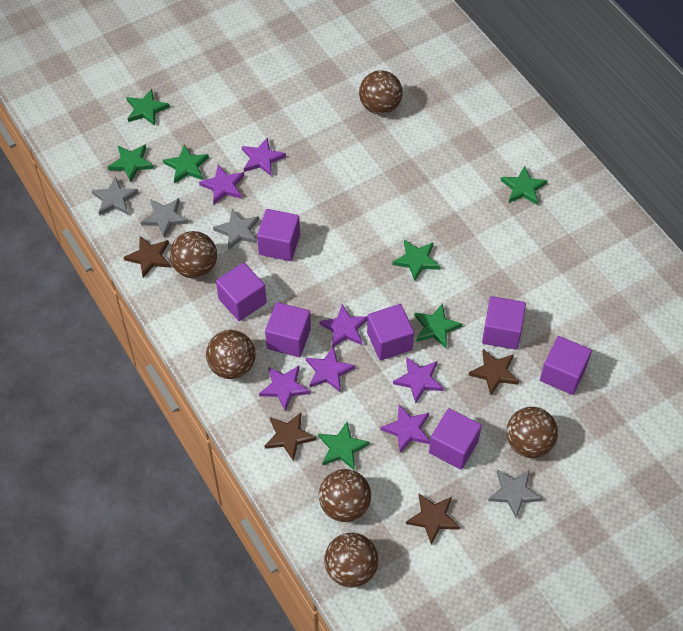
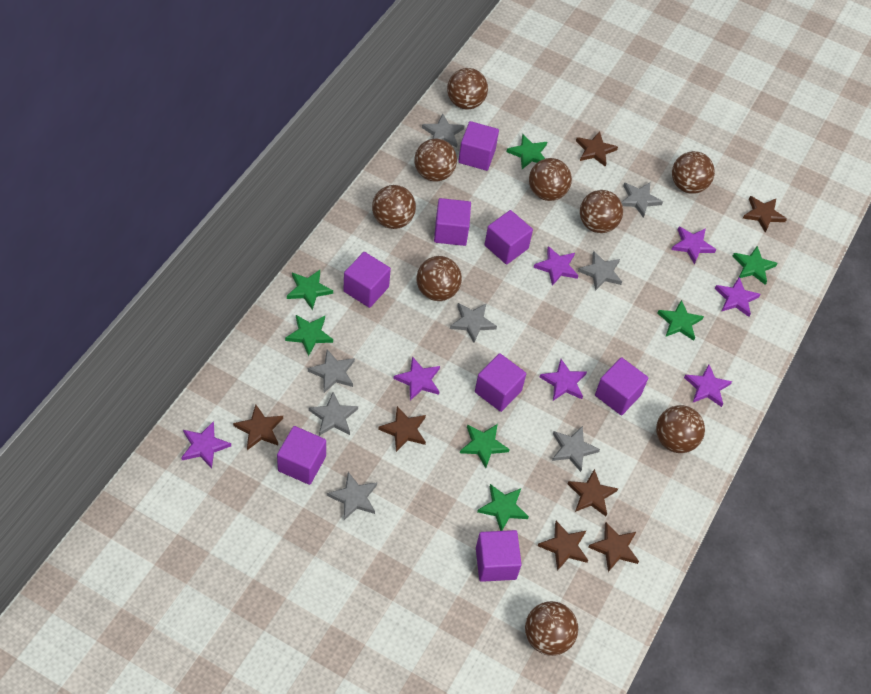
brown ball: 6 -> 9
brown star: 4 -> 7
grey star: 4 -> 8
purple cube: 7 -> 8

